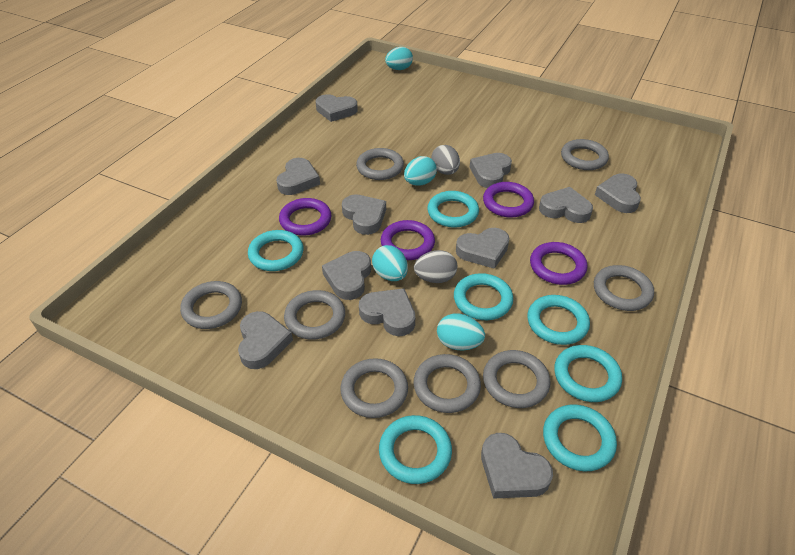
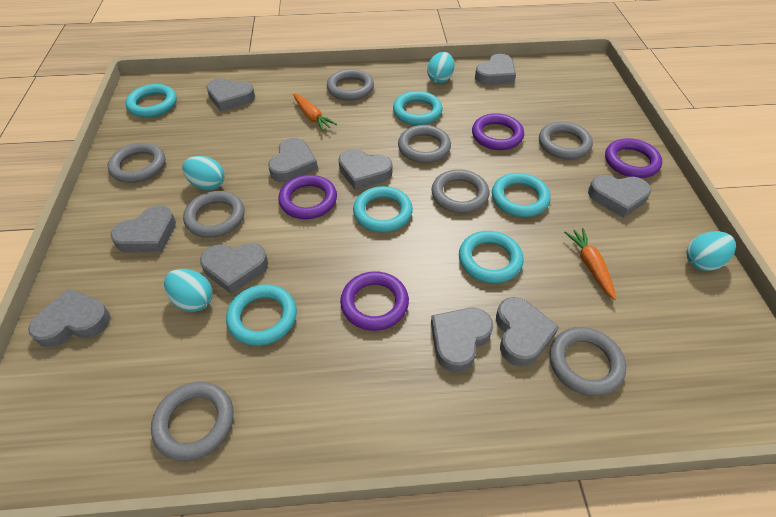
grey egg: 2 -> 0
grey heart: 11 -> 10
orange carrot: 0 -> 2
turquoise ring: 7 -> 6

